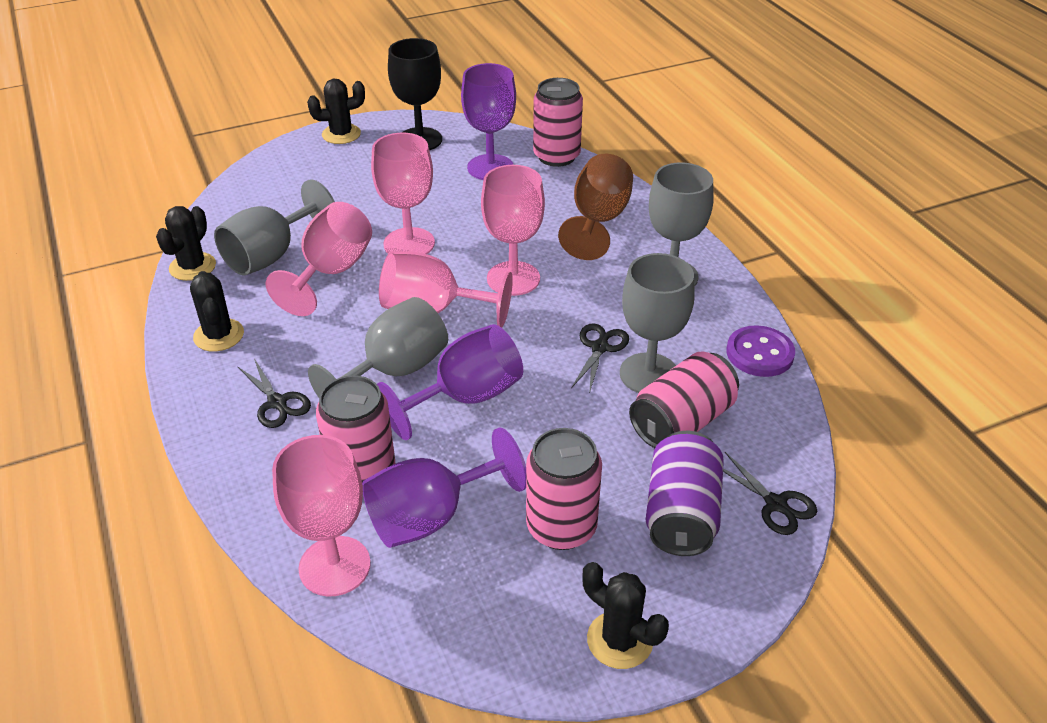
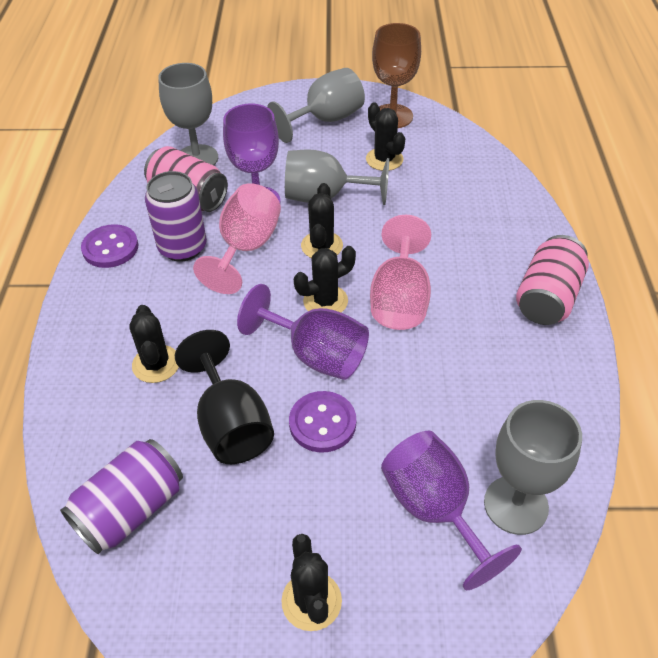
black cactus: 4 -> 5
black scissors: 3 -> 0
pink can: 4 -> 2
pink goblet: 5 -> 2
purple button: 1 -> 2
purple can: 1 -> 2

